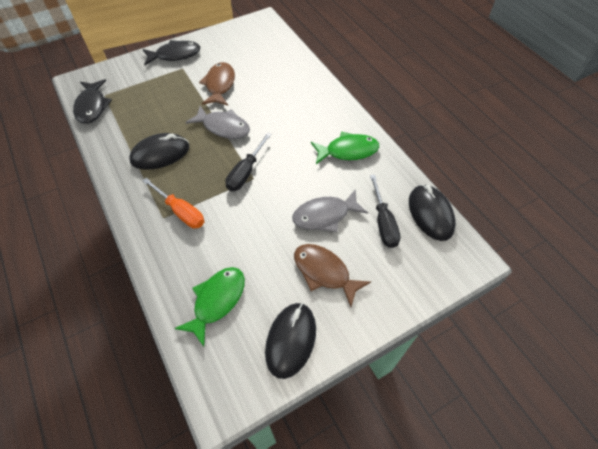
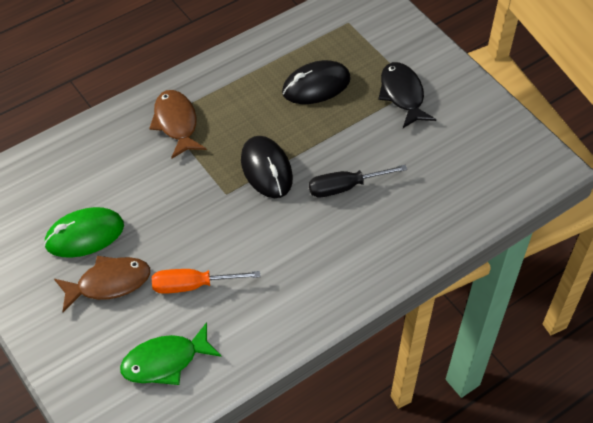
black fish: 2 -> 1
black mouse: 3 -> 2
black screwdriver: 2 -> 1
green fish: 2 -> 1
green mouse: 0 -> 1
grey fish: 2 -> 0

